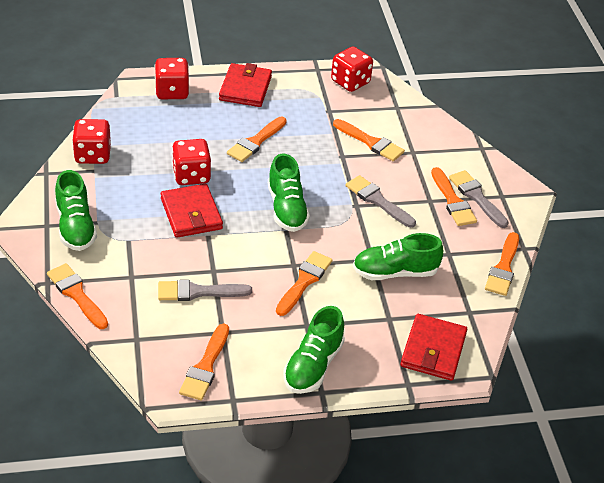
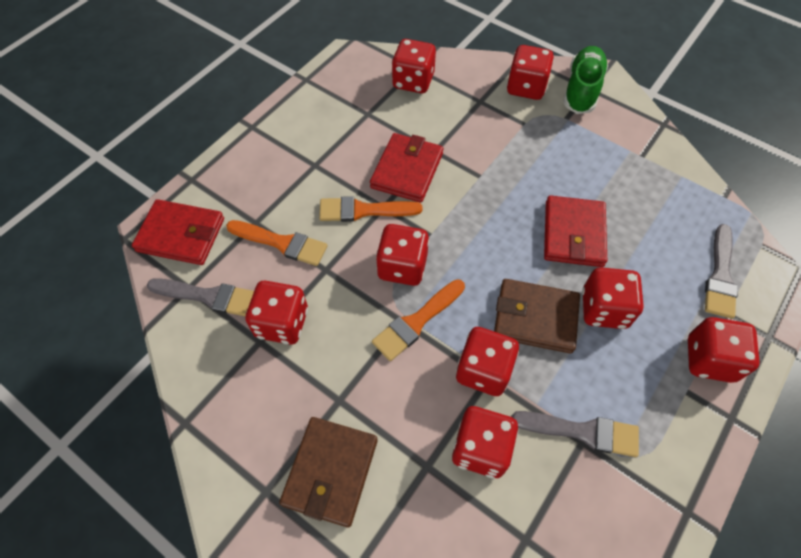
brown wallet: 0 -> 2
green shoe: 4 -> 1
orange brush: 7 -> 3
red dice: 4 -> 8

